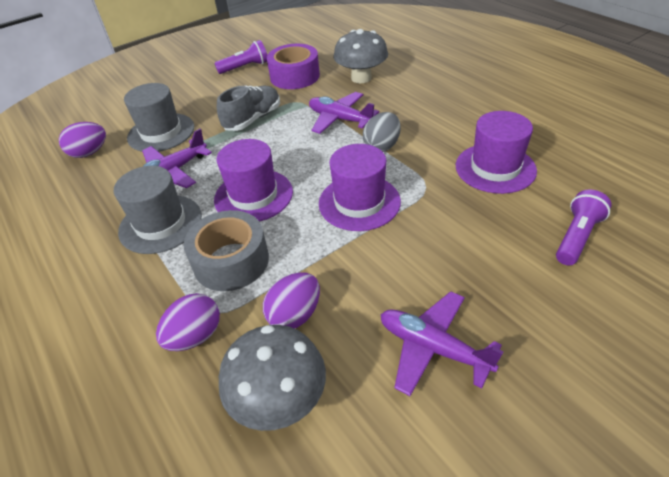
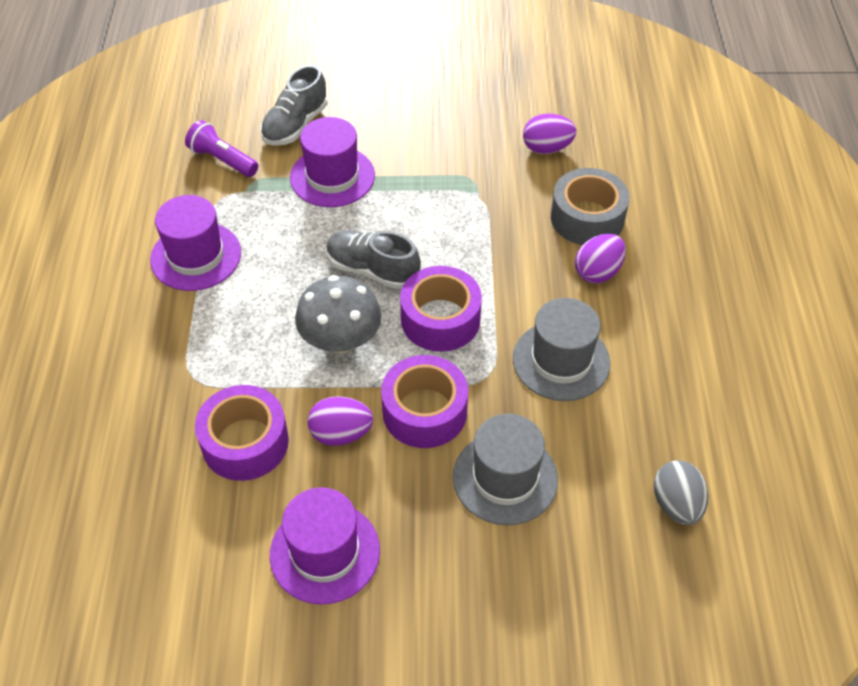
grey mushroom: 2 -> 1
grey shoe: 1 -> 2
purple flashlight: 2 -> 1
purple plane: 3 -> 0
purple tape: 1 -> 3

